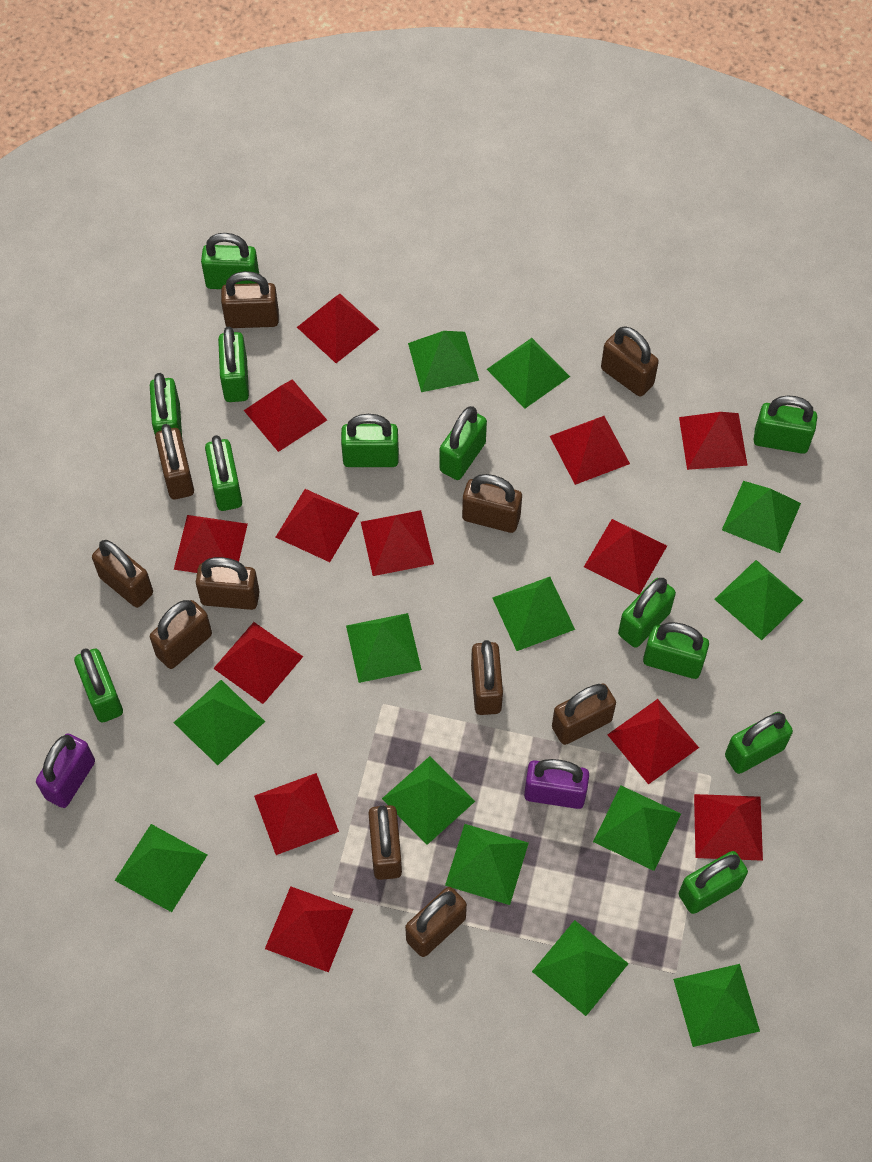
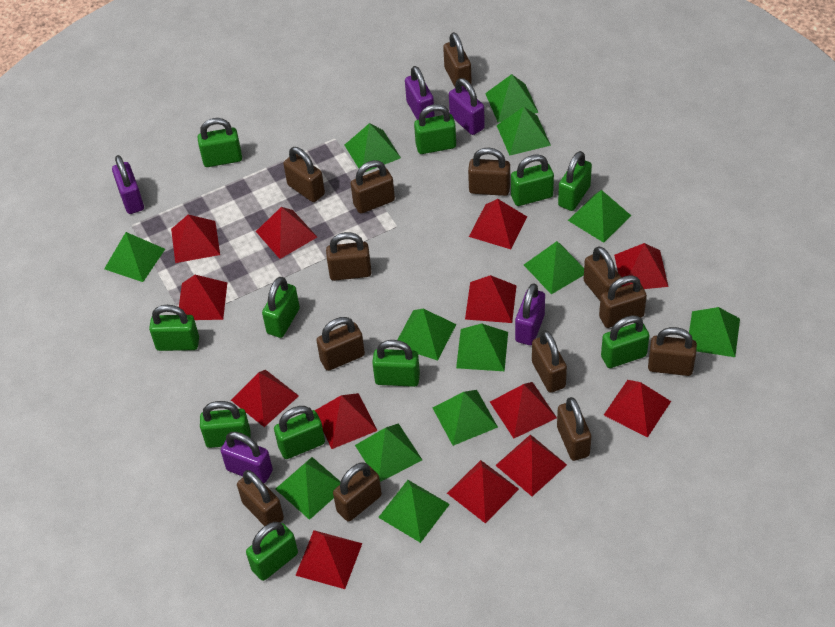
brown padlock: 11 -> 13
green padlock: 12 -> 11
purple padlock: 2 -> 5

